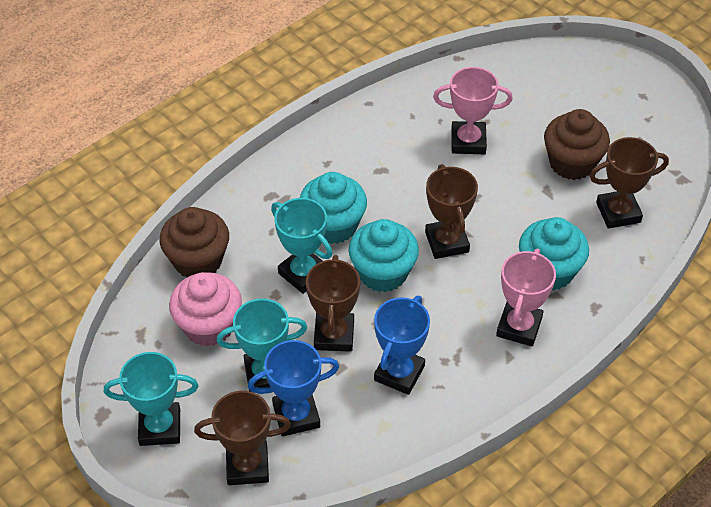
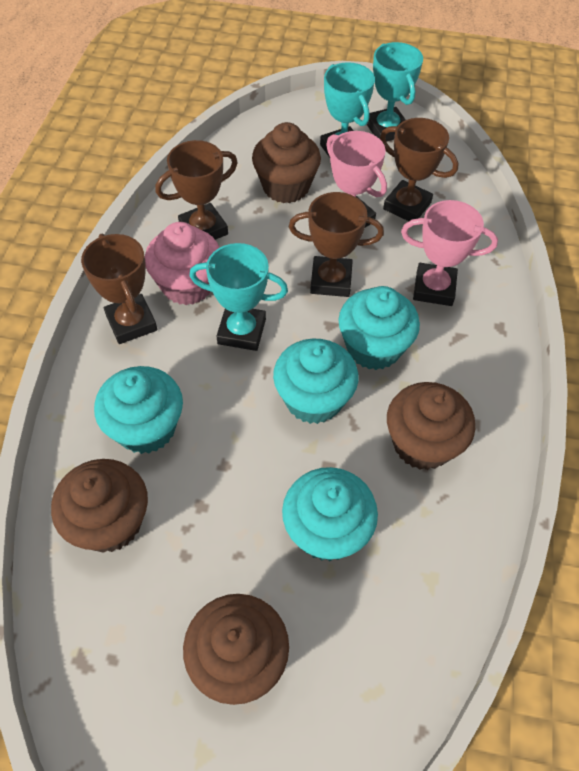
blue trophy: 2 -> 0
brown cupcake: 2 -> 4
turquoise cupcake: 3 -> 4

